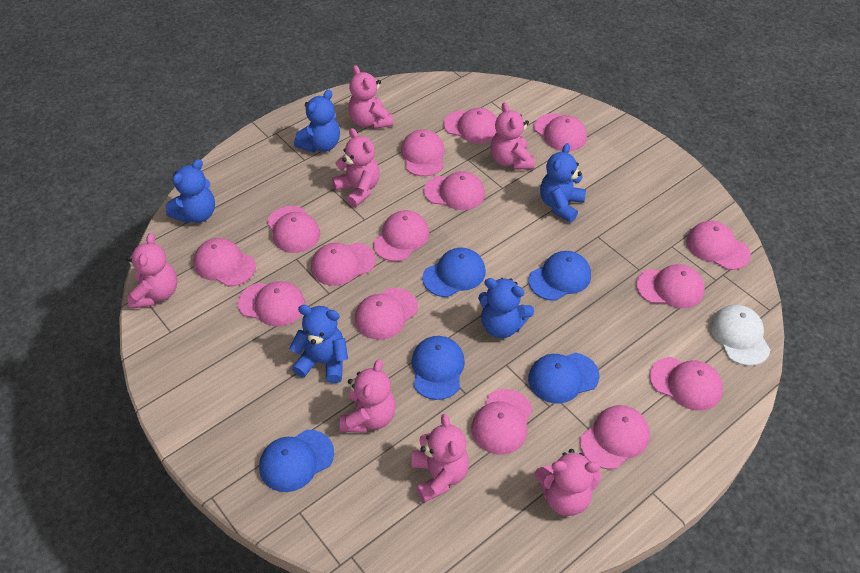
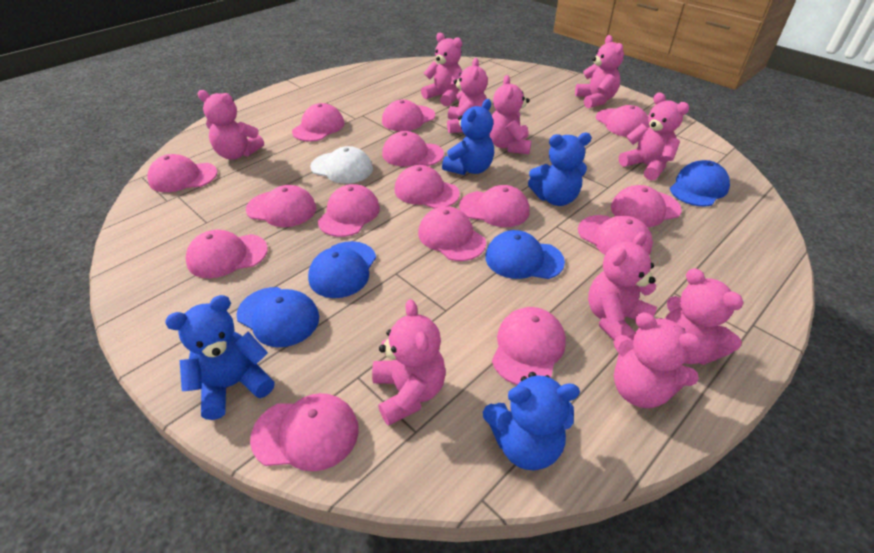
blue cap: 5 -> 4
blue teddy bear: 5 -> 4
pink teddy bear: 7 -> 10

